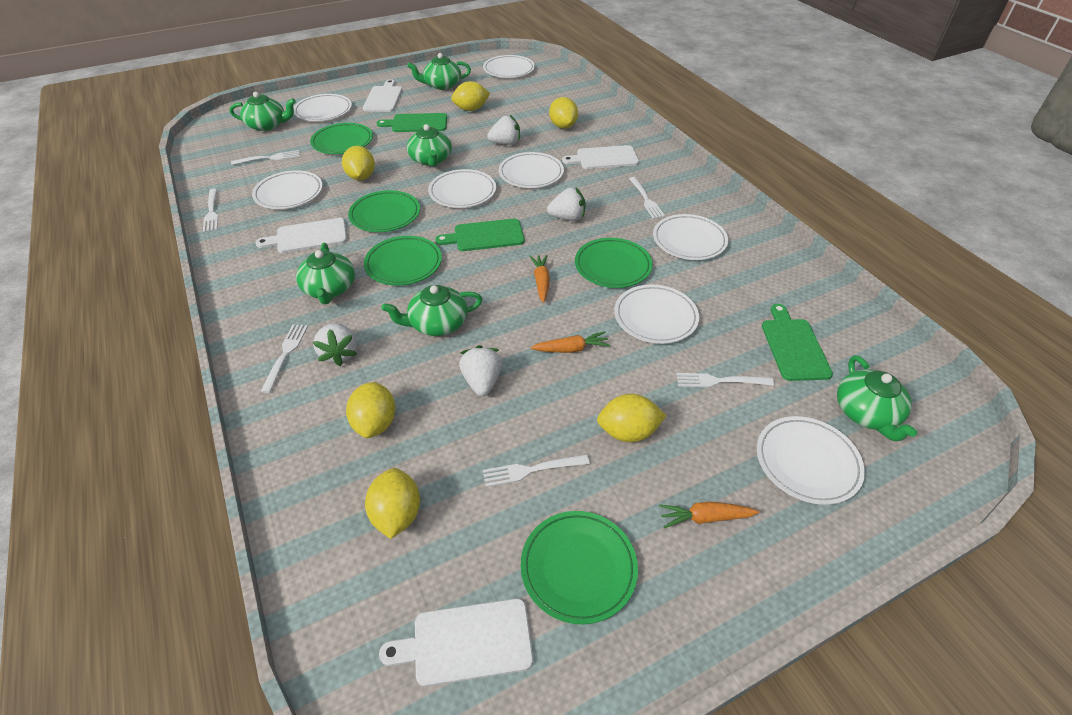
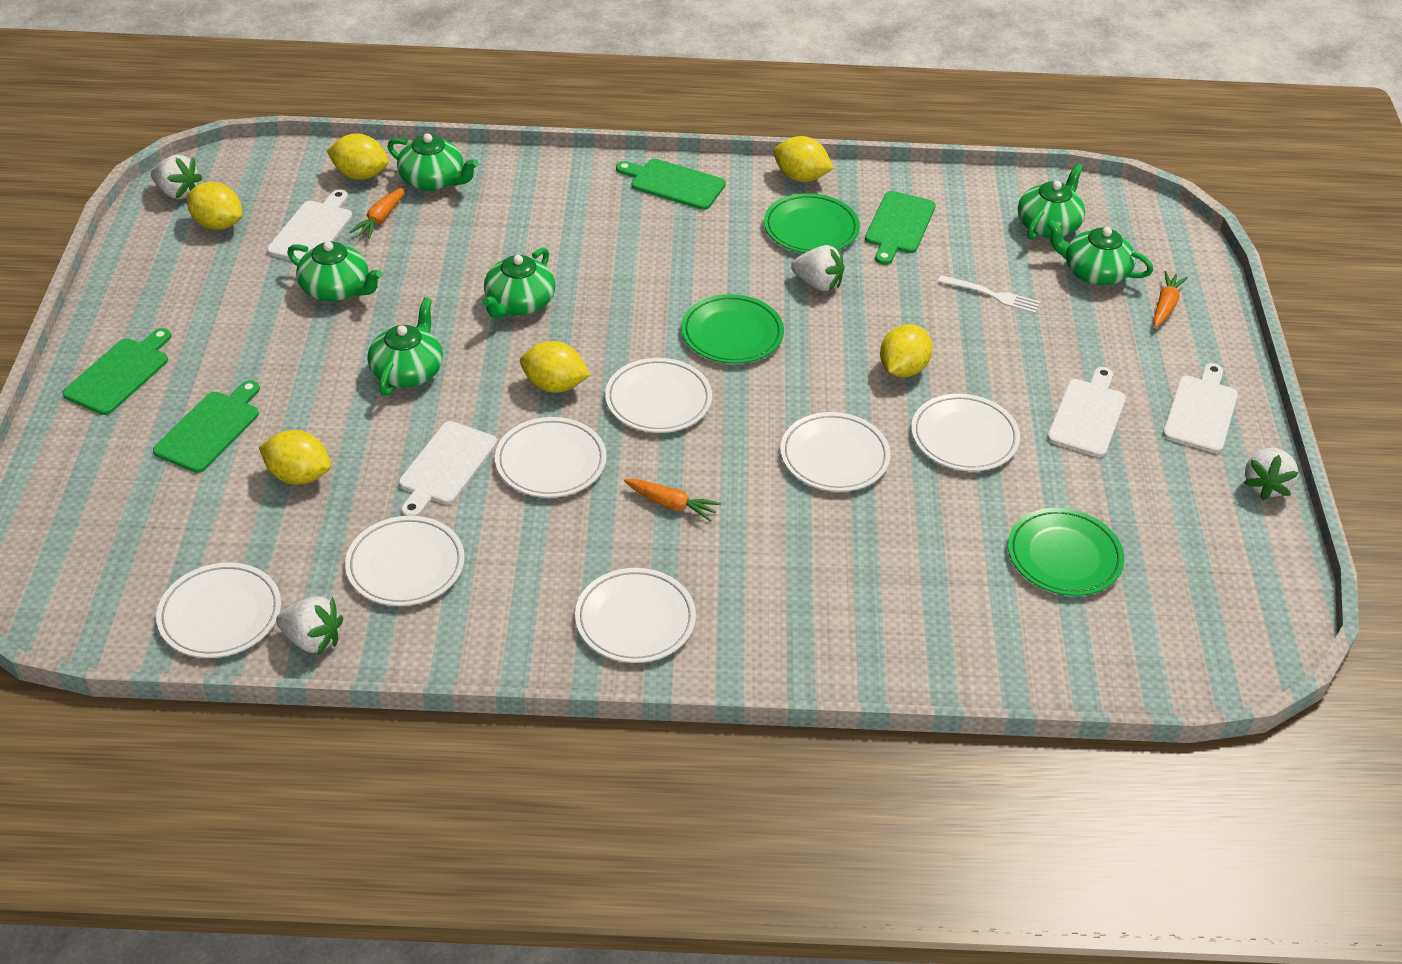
green cutting board: 3 -> 4
green plate: 5 -> 3
white fork: 6 -> 1
white plate: 8 -> 7

